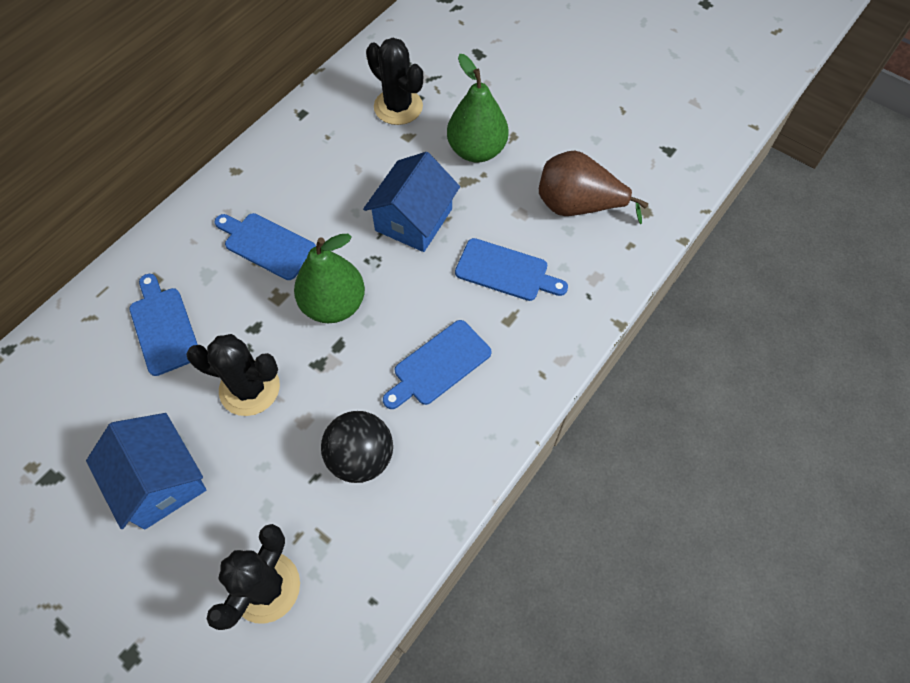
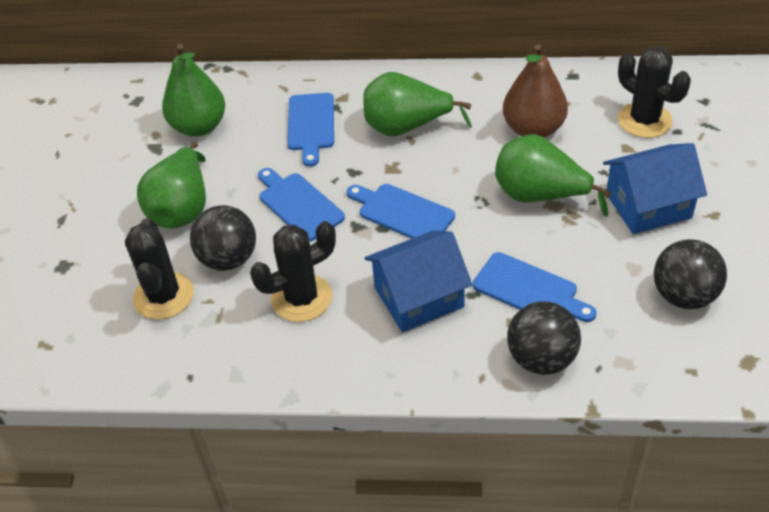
black ball: 1 -> 3
green pear: 2 -> 4

